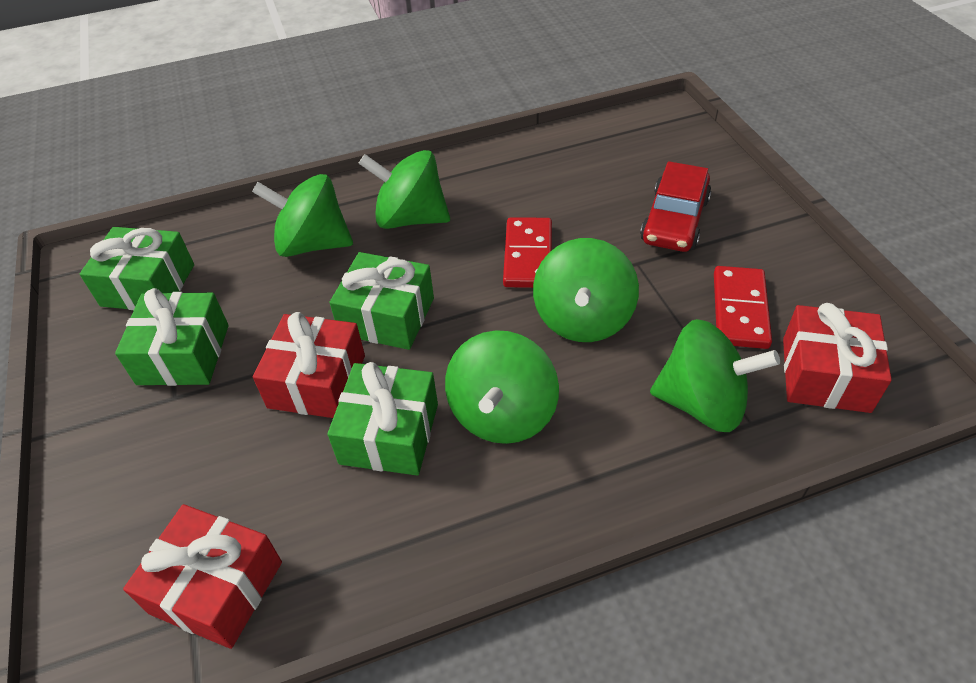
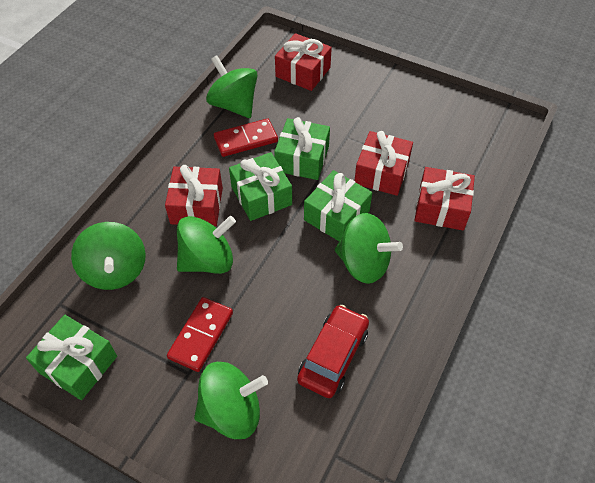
red gift: 3 -> 4

